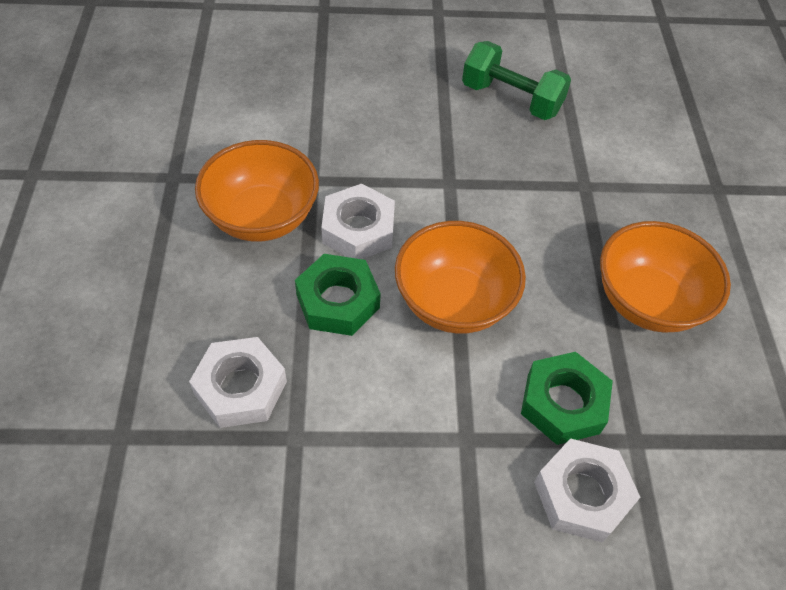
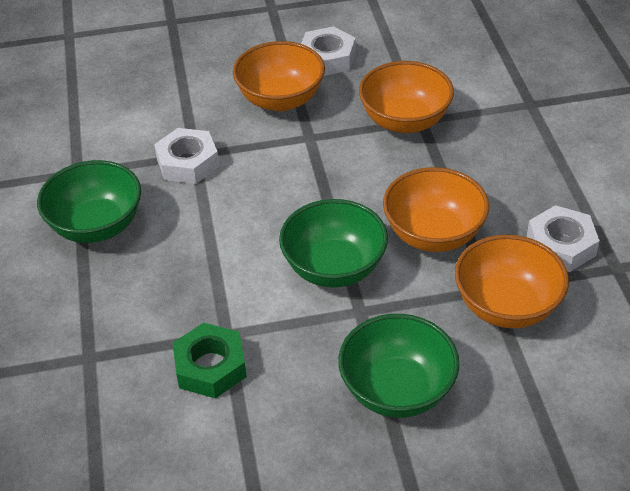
green bowl: 0 -> 3
green dumbbell: 1 -> 0
green nut: 2 -> 1
orange bowl: 3 -> 4

